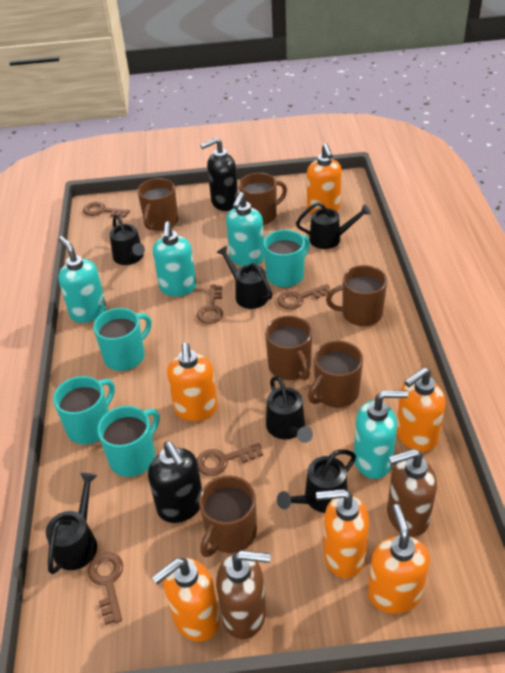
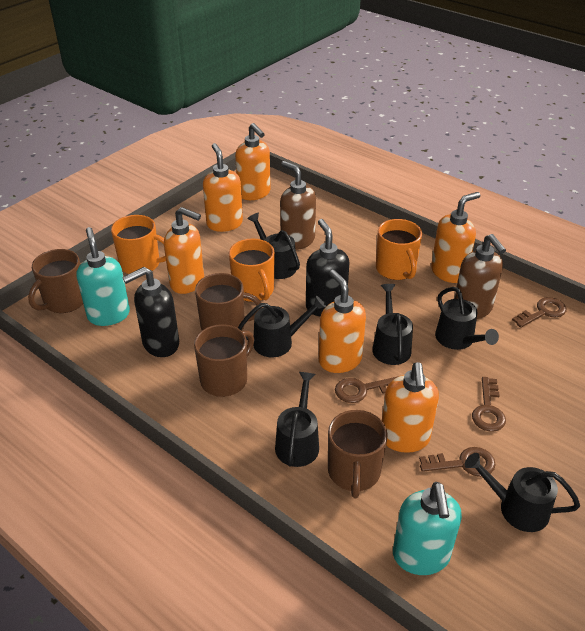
brown key: 5 -> 4
brown mug: 6 -> 4
orange mug: 0 -> 3
turquoise mug: 4 -> 0
turquoise soap dispenser: 4 -> 2

